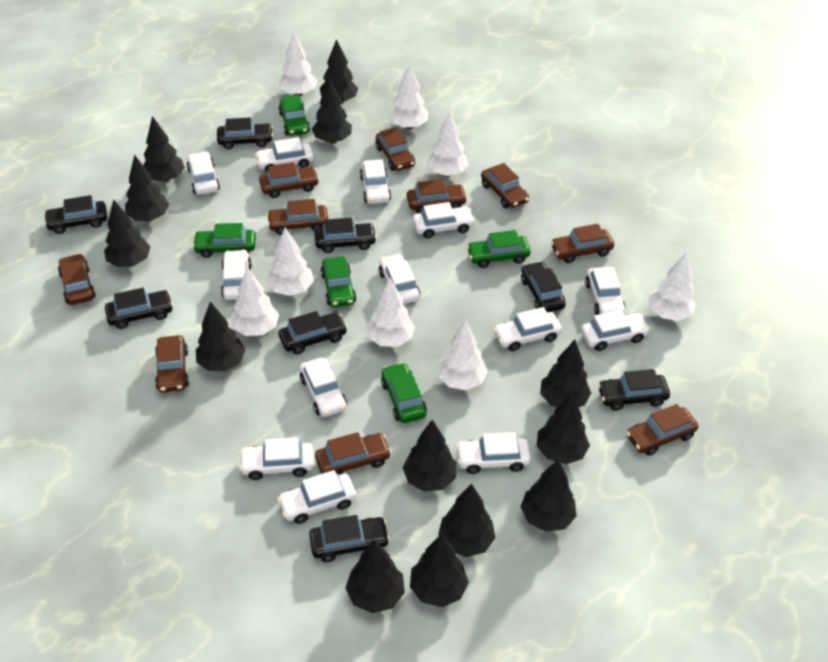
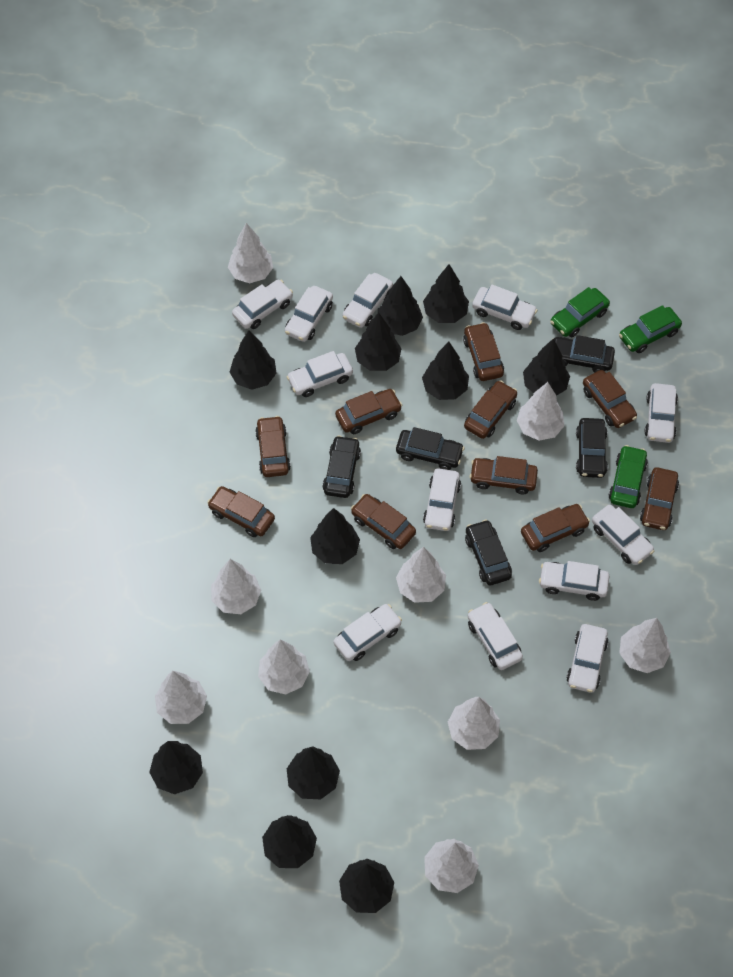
black car: 8 -> 5
black tree: 13 -> 11
green car: 5 -> 3
white car: 13 -> 12
white tree: 8 -> 9

